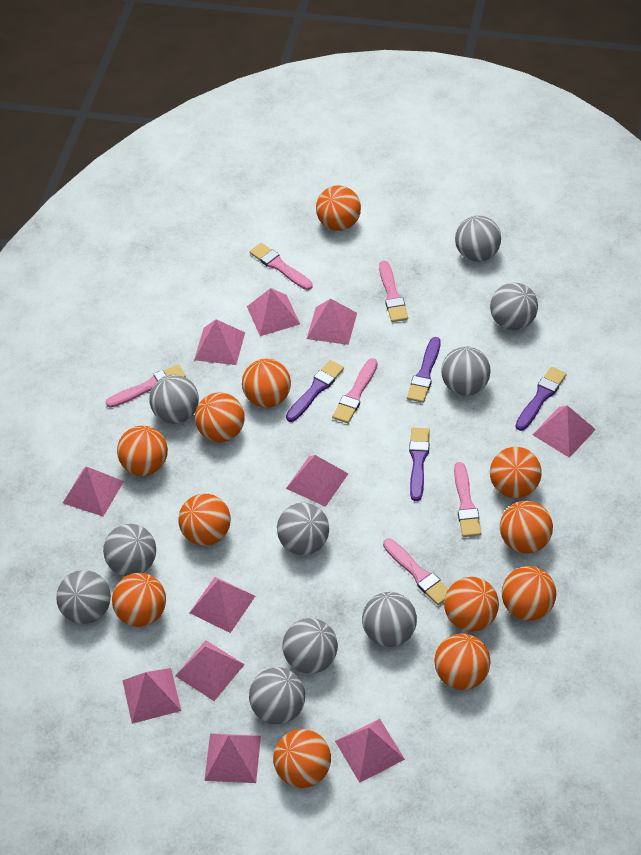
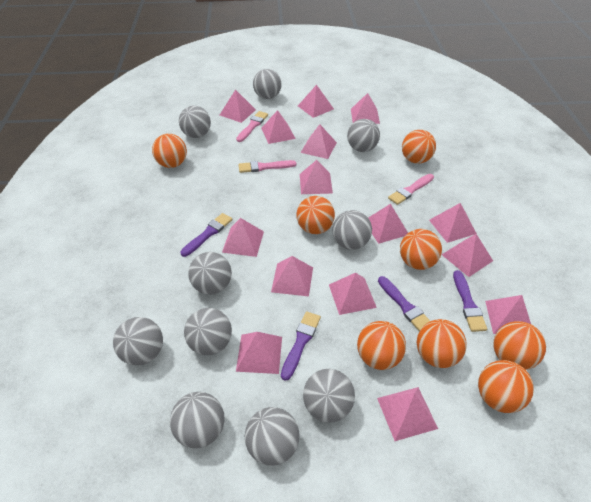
orange ball: 12 -> 8
pink brush: 6 -> 3
pink pyramid: 11 -> 15

